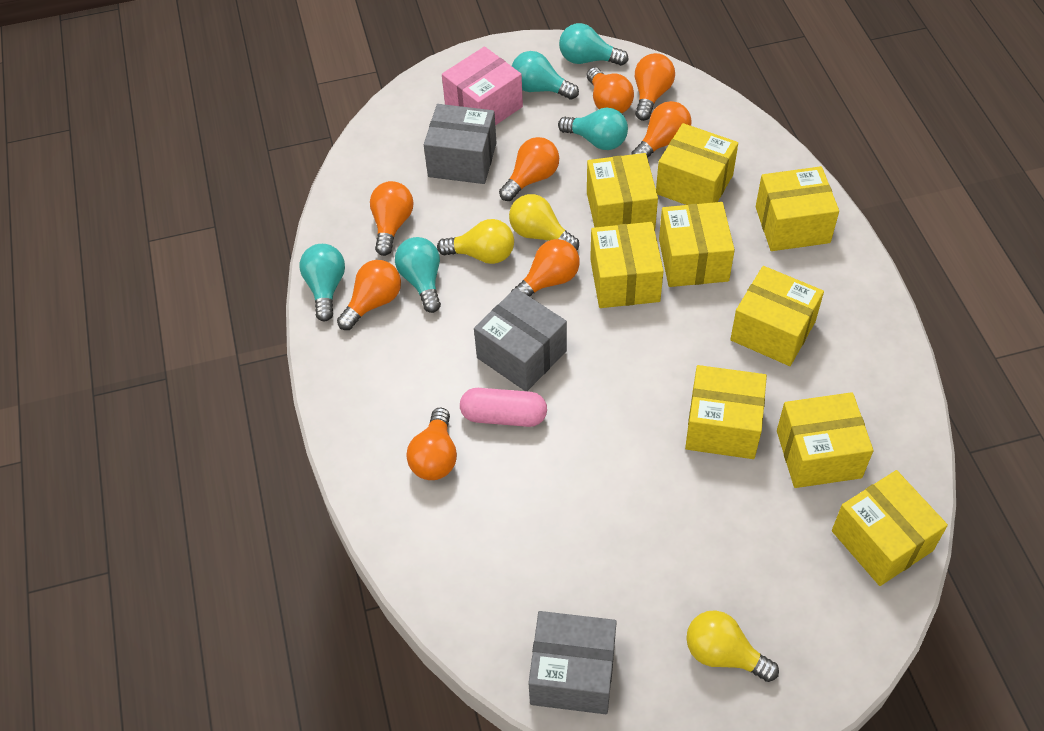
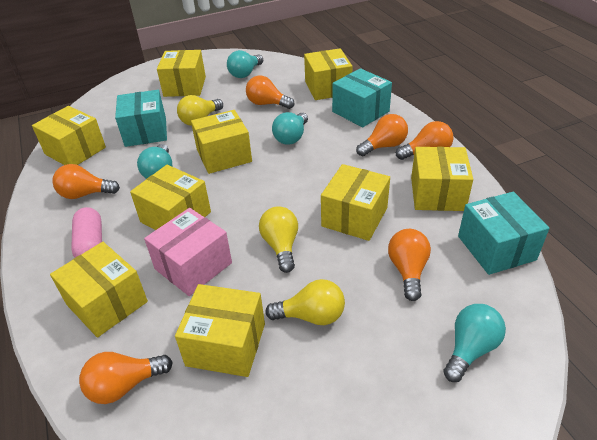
grey box: 3 -> 0
orange light bulb: 8 -> 6
turquoise box: 0 -> 3
turquoise light bulb: 5 -> 4

